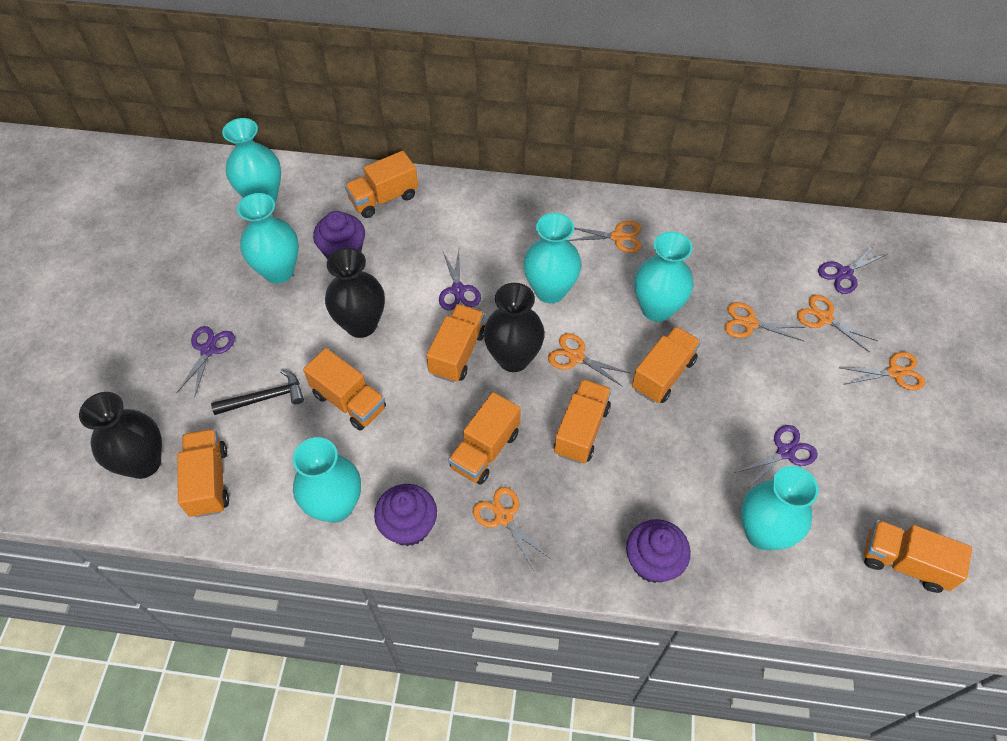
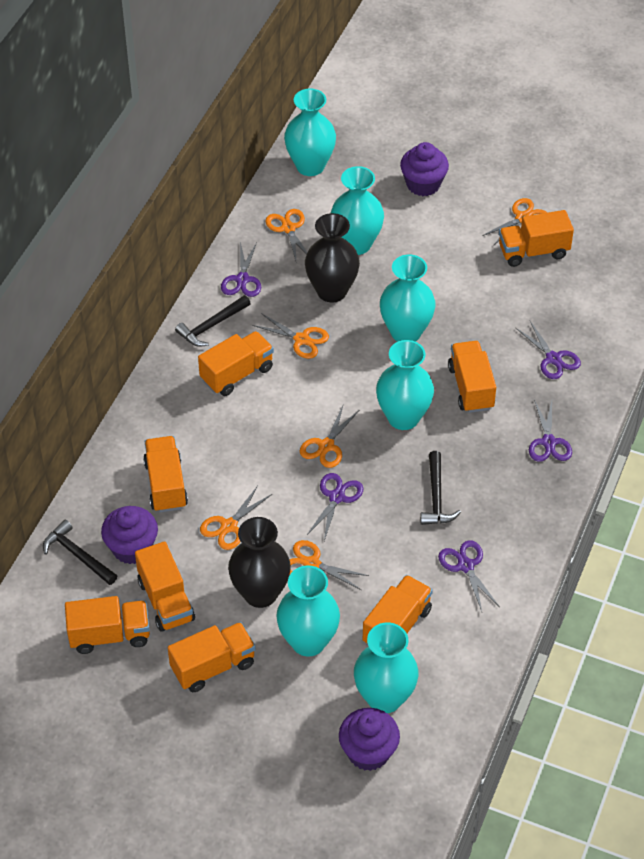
black hammer: 1 -> 3
black vase: 3 -> 2
purple scissors: 4 -> 5

